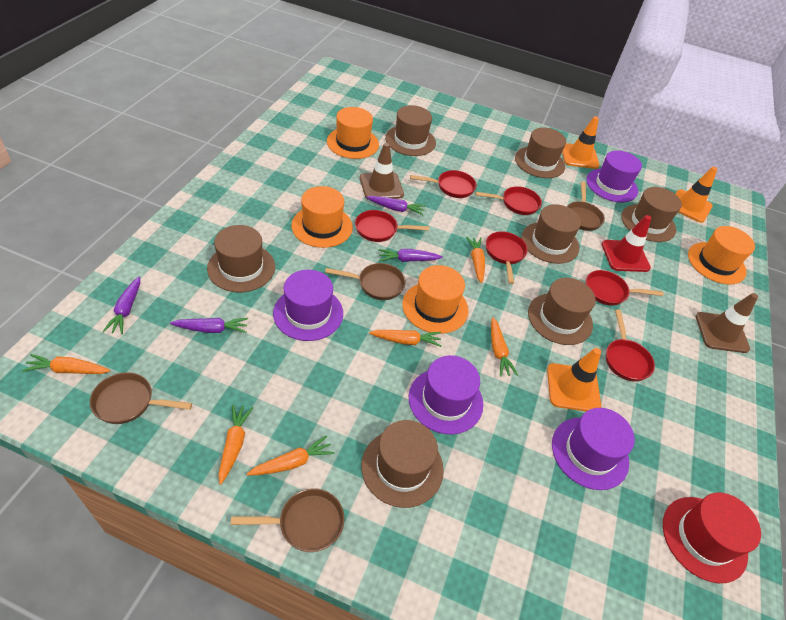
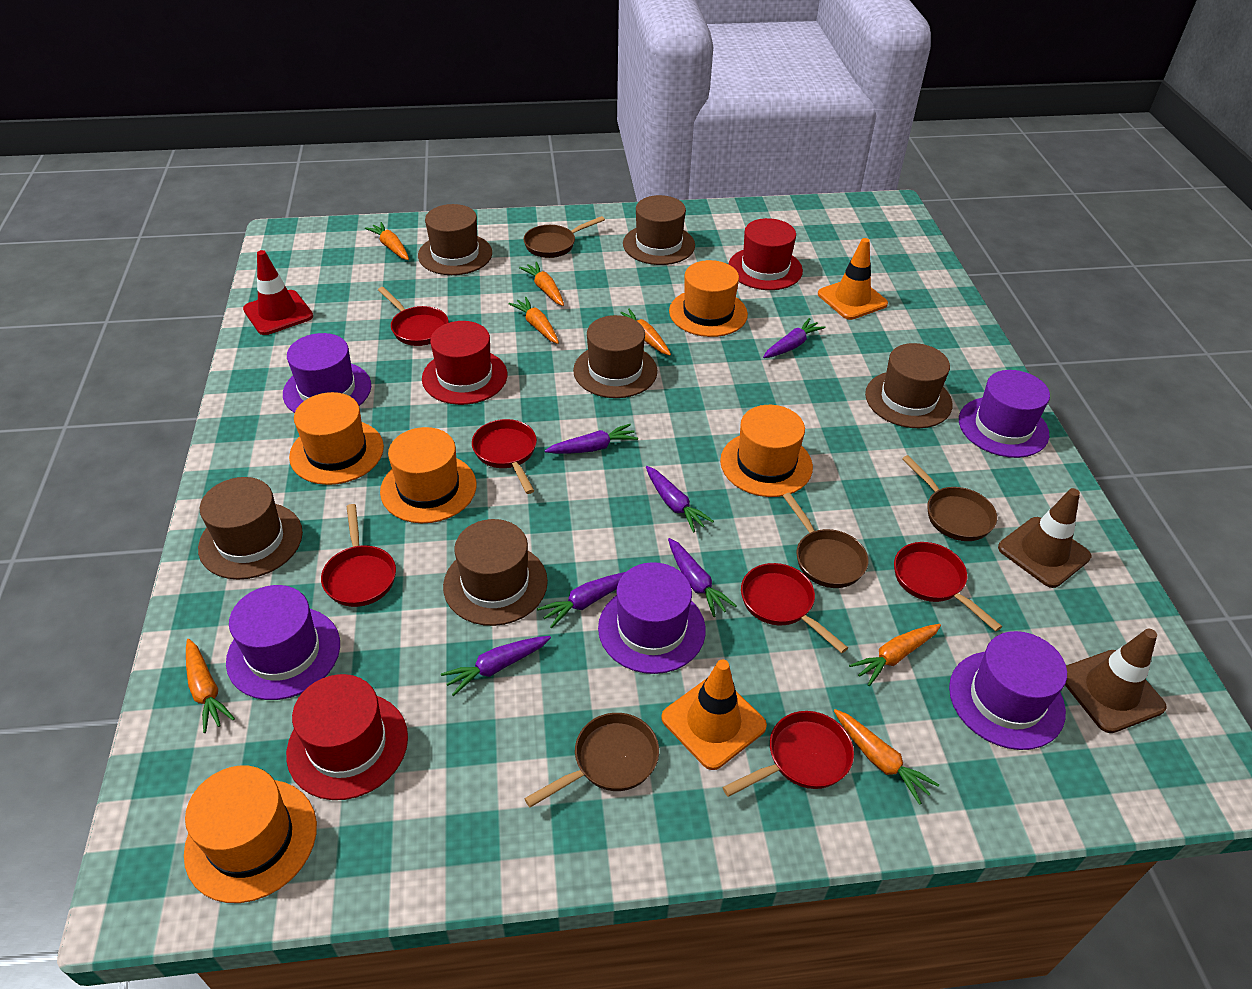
brown hat: 7 -> 6
orange carrot: 6 -> 7
orange hat: 4 -> 5
orange traffic cone: 3 -> 2
purple carrot: 4 -> 6
purple hat: 4 -> 5
red hat: 1 -> 3

